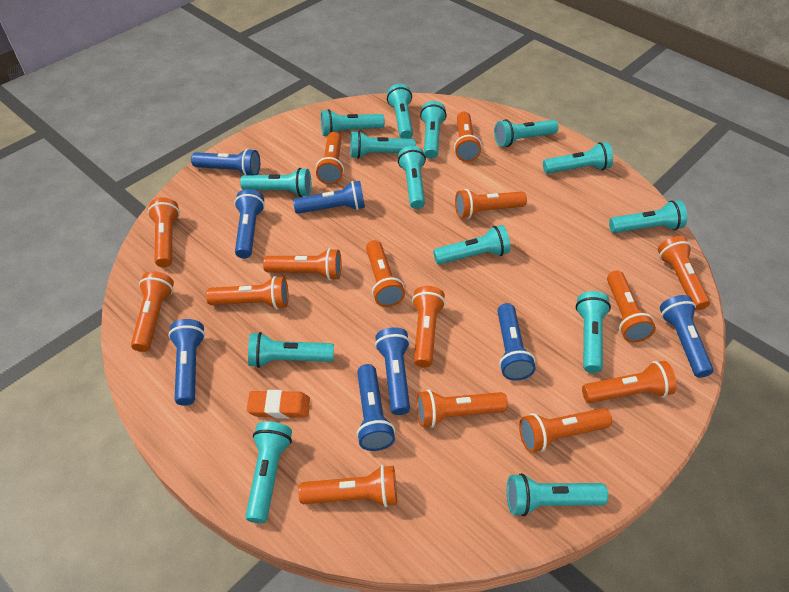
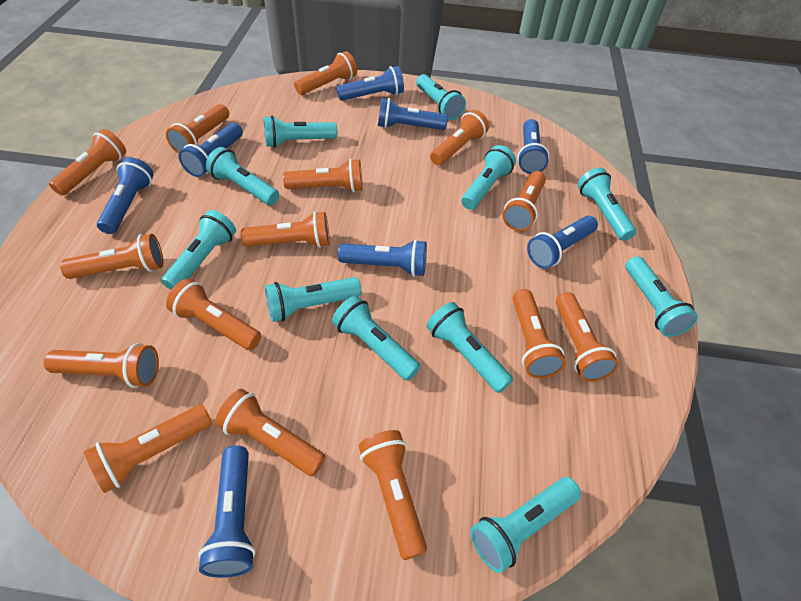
orange eraser: 1 -> 0
turquoise flashlight: 14 -> 11

